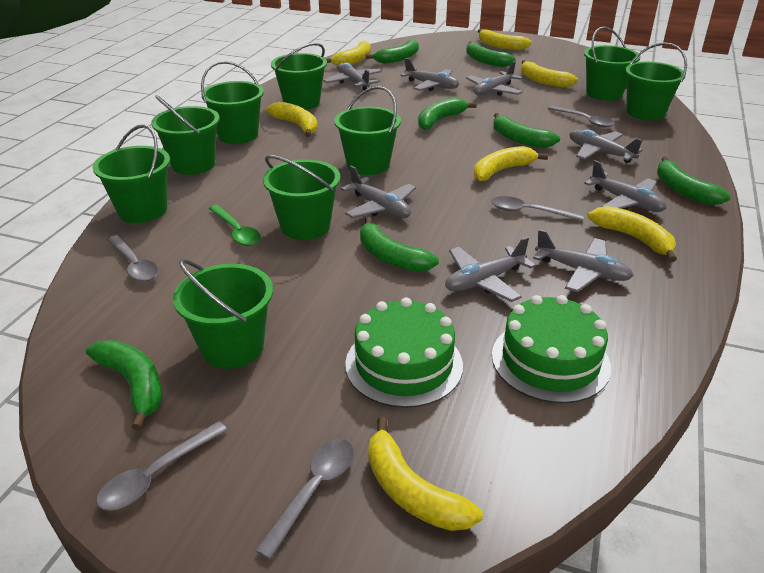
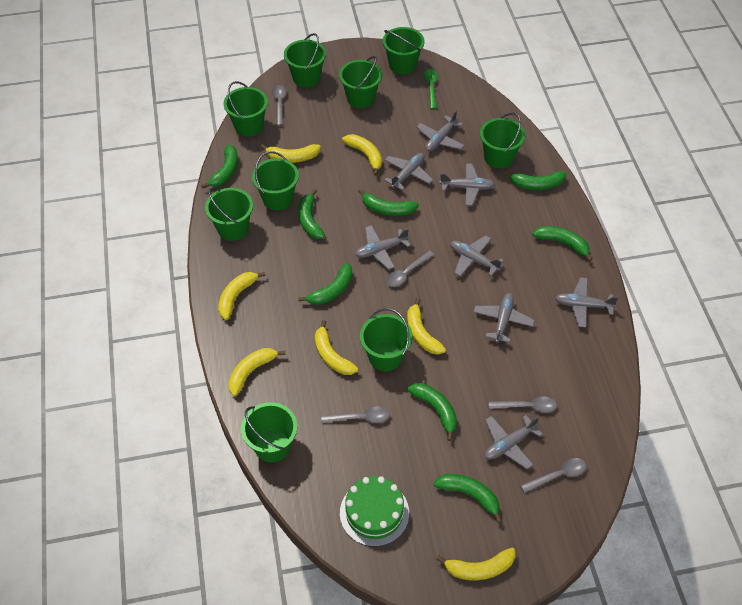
green banana: 7 -> 8
green cake: 2 -> 1

